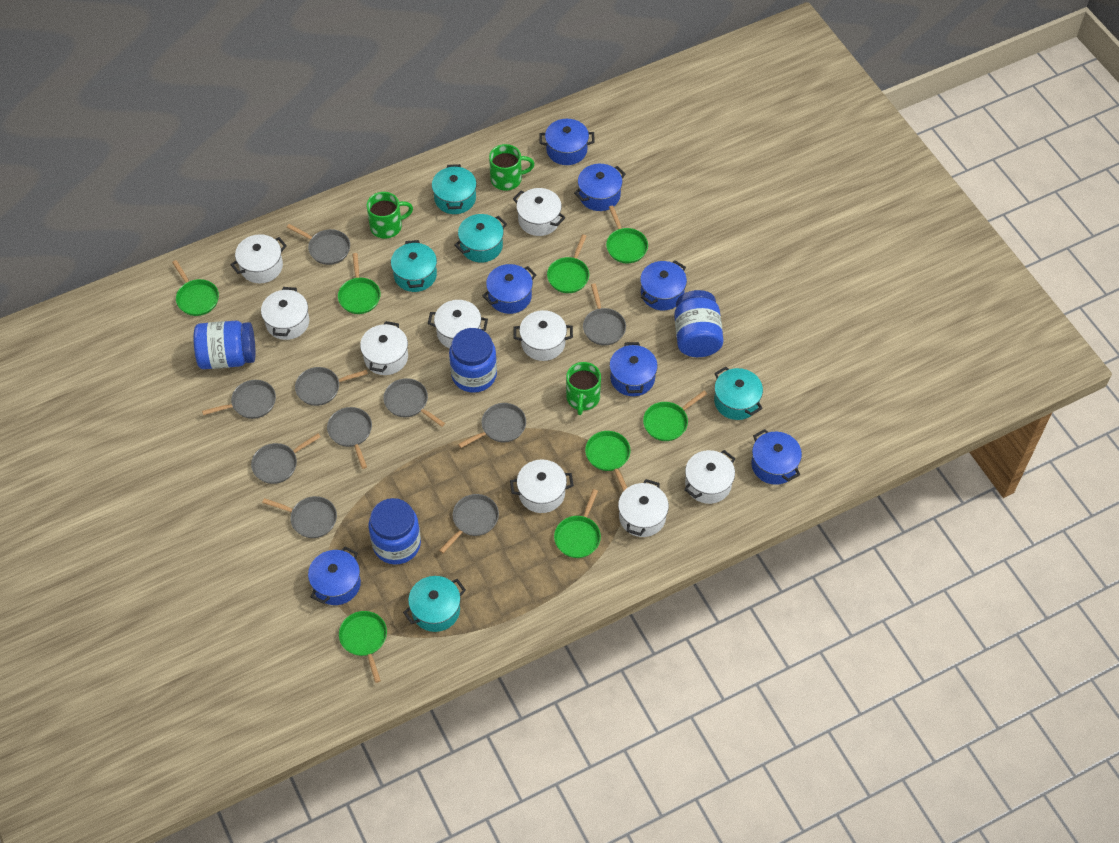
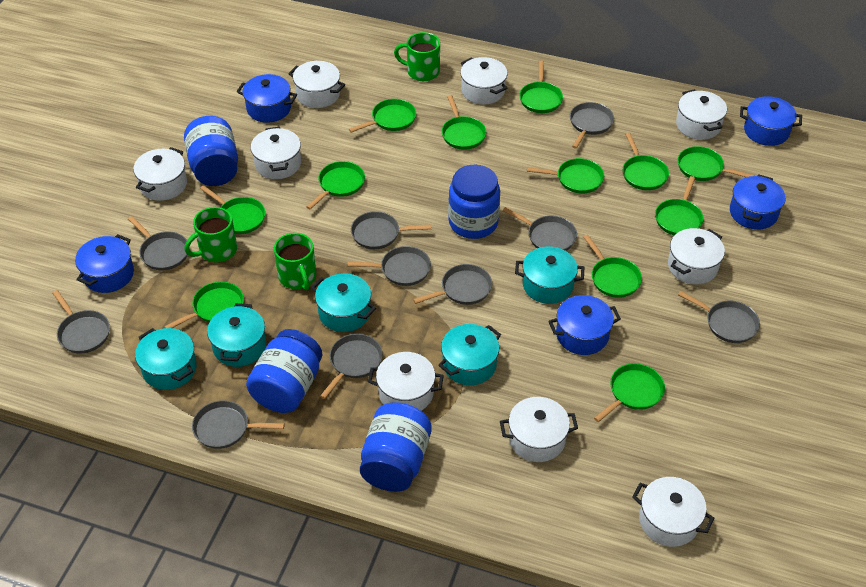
blue pot: 7 -> 5
green pan: 8 -> 12

